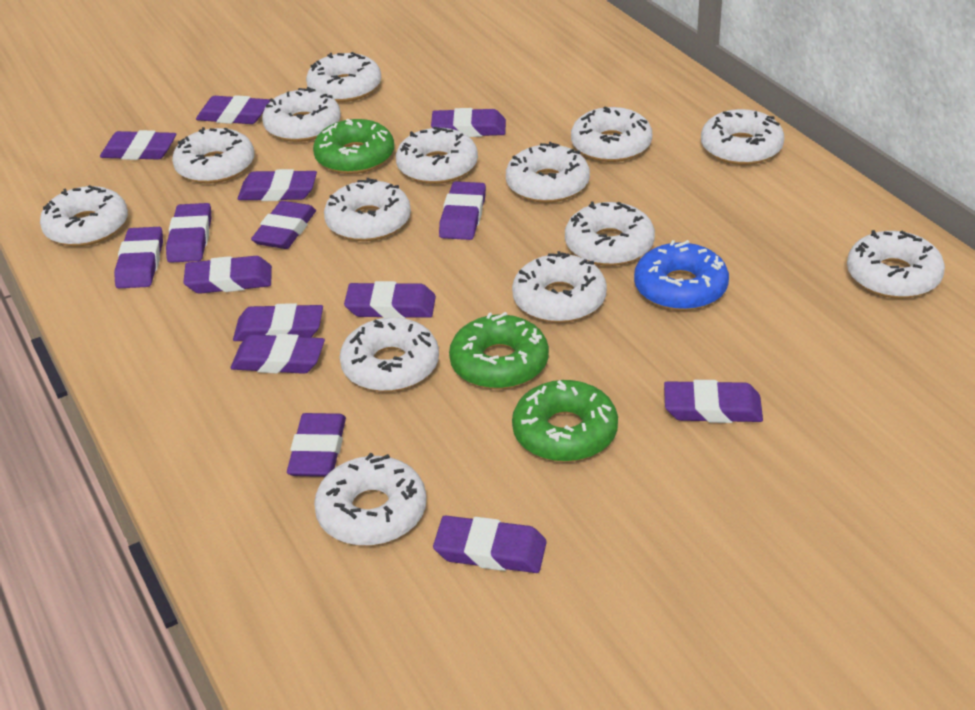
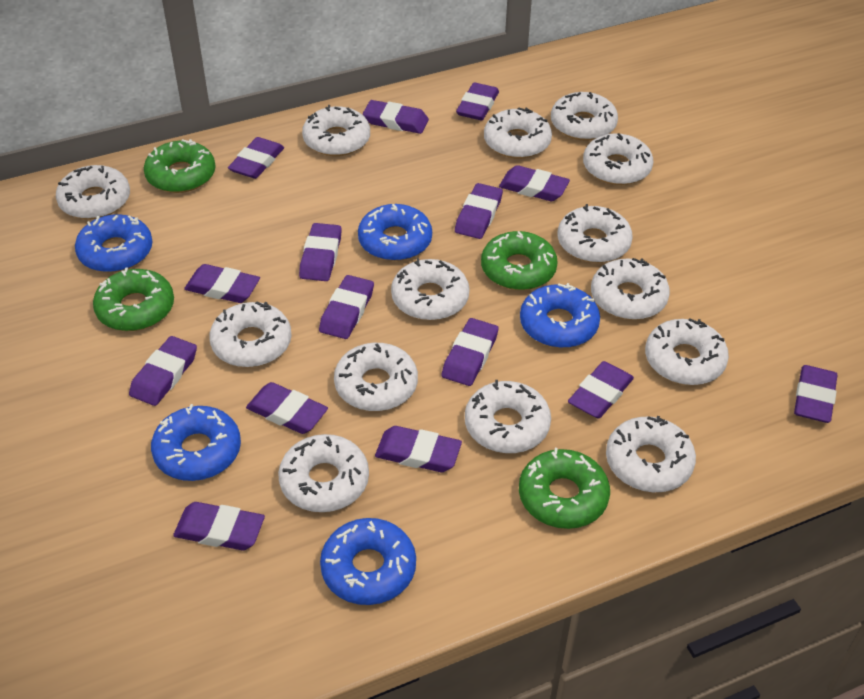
blue donut: 1 -> 5
green donut: 3 -> 4

